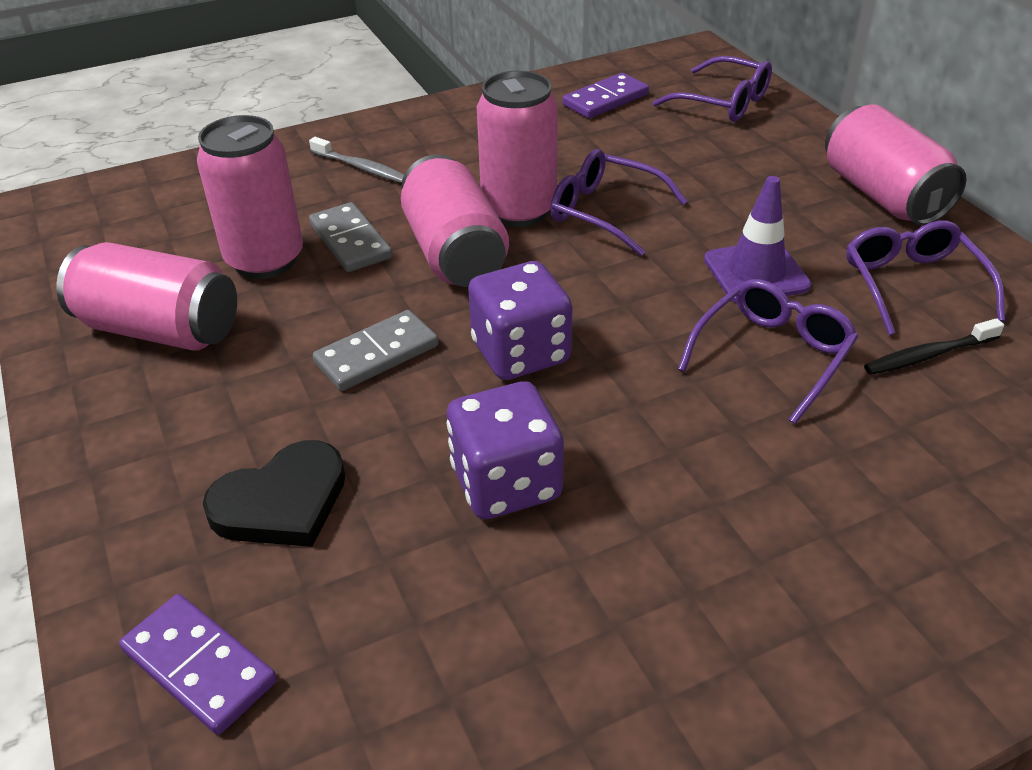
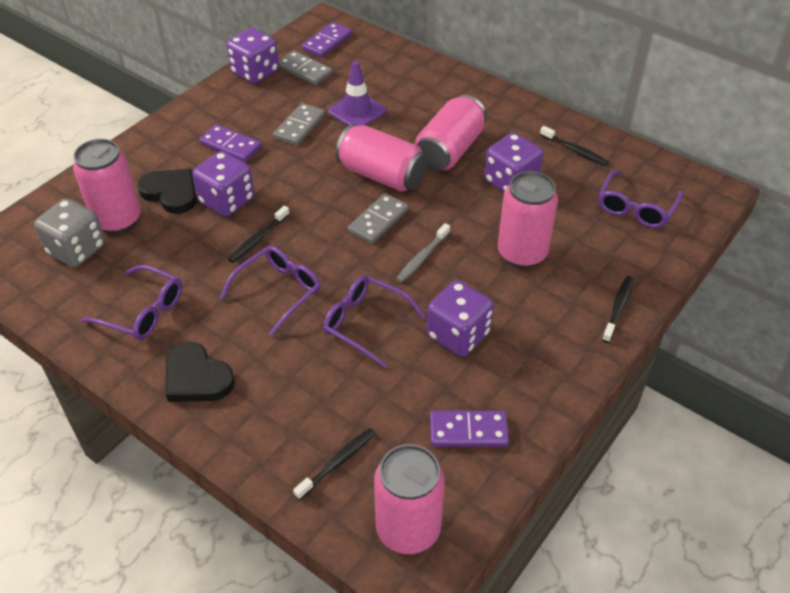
black heart: 1 -> 2
black toothbrush: 1 -> 4
grey dice: 0 -> 1
grey domino: 2 -> 3
purple dice: 2 -> 4
purple domino: 2 -> 3

